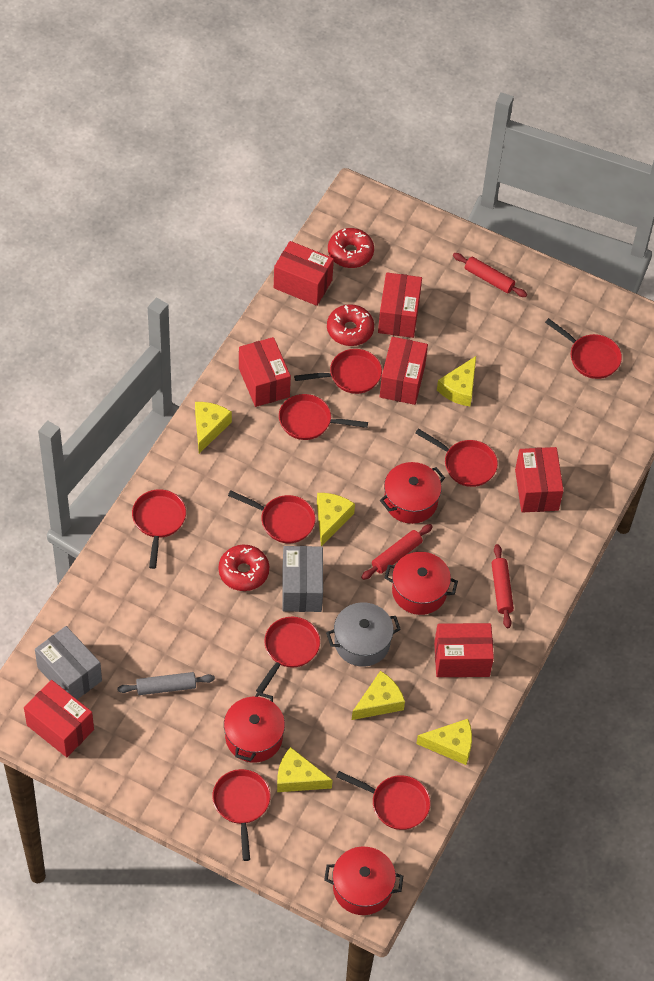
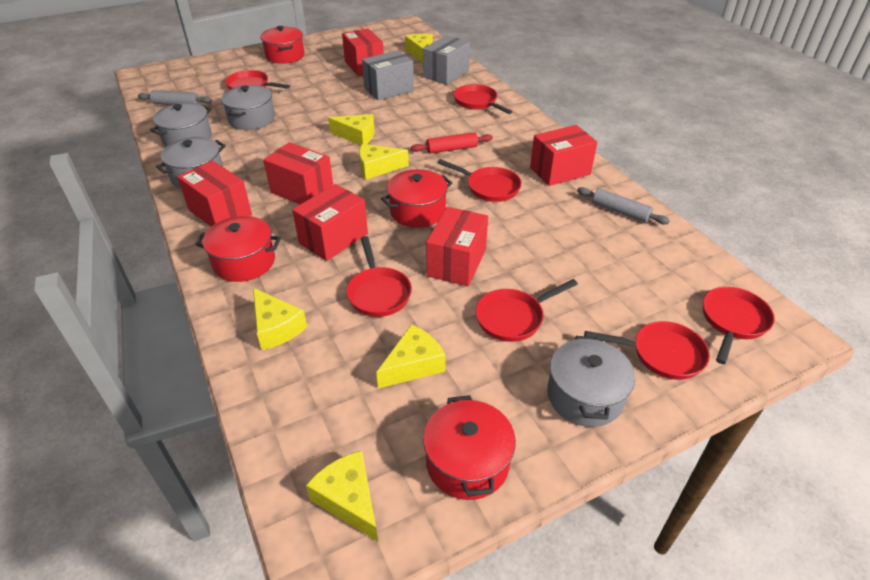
grey pot: 1 -> 4
grey rolling pin: 1 -> 2
red box: 7 -> 6
red donut: 3 -> 0
red pan: 9 -> 7
red rolling pin: 3 -> 1

